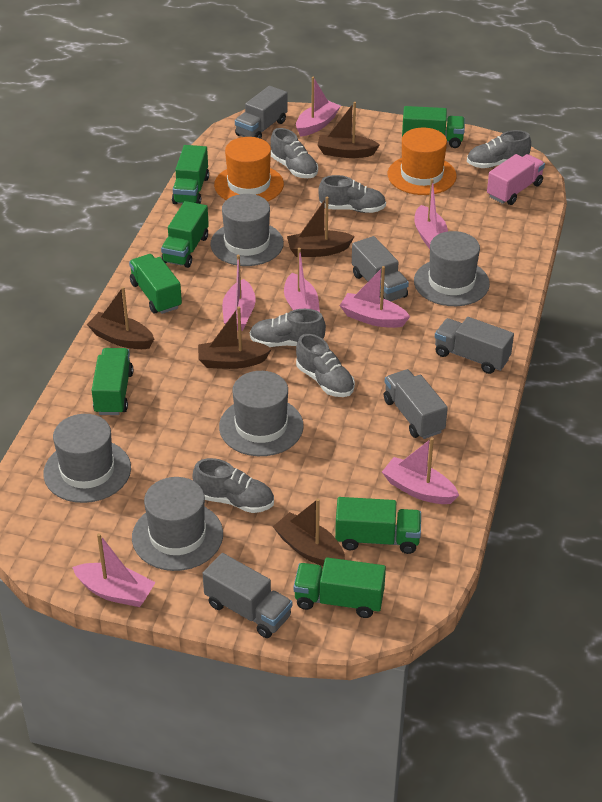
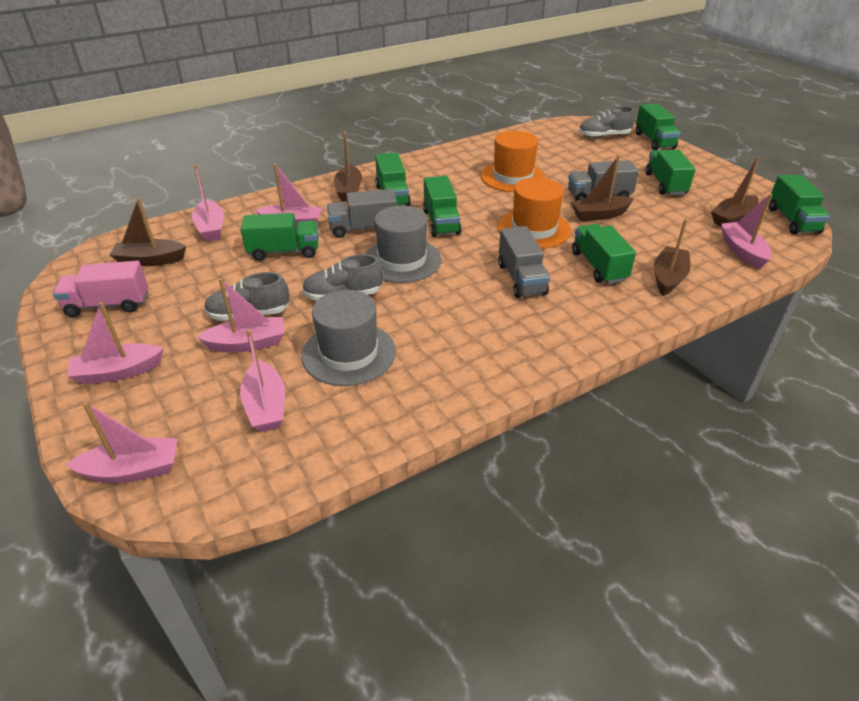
grey hat: 5 -> 2
grey shoe: 6 -> 3
grey truck: 5 -> 3

